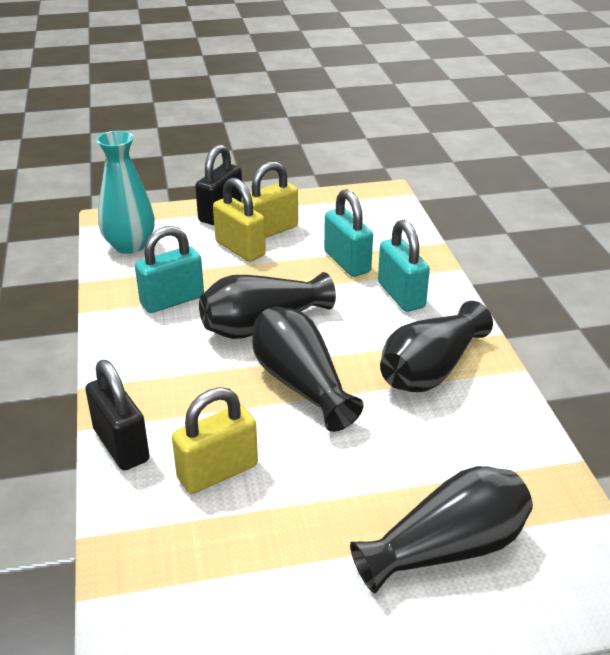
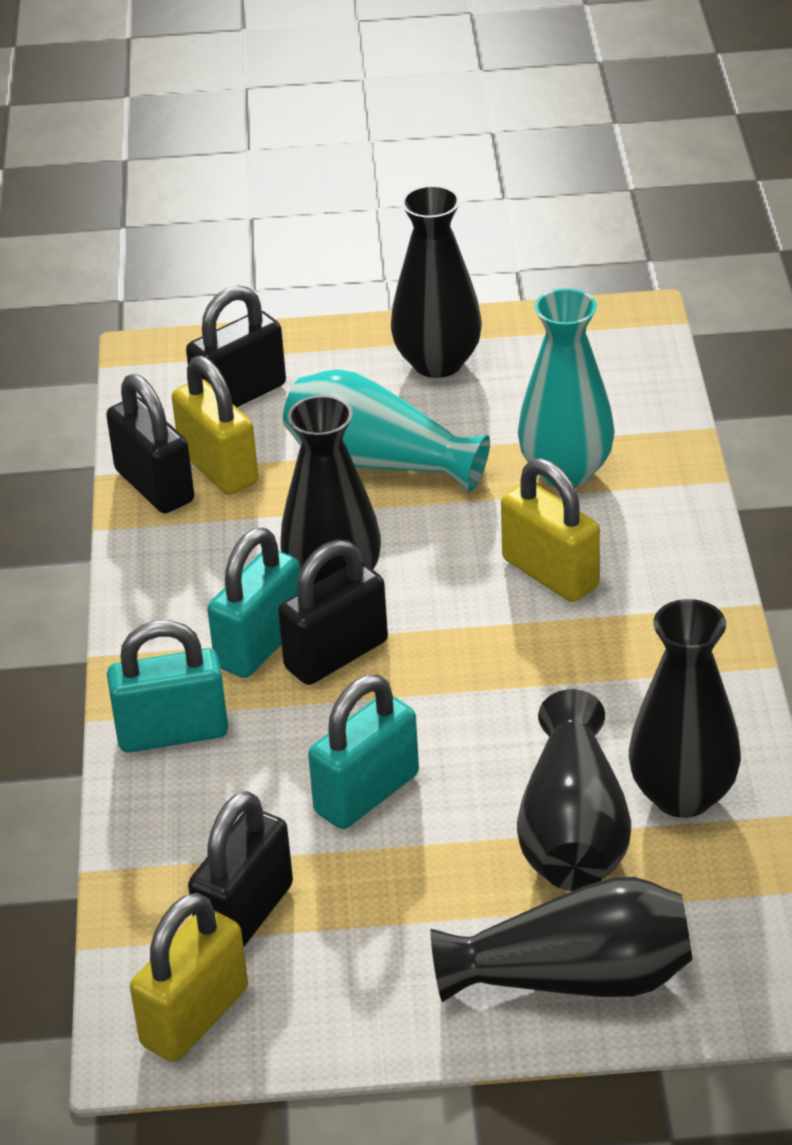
black padlock: 2 -> 4
black vase: 4 -> 5
turquoise vase: 1 -> 2

